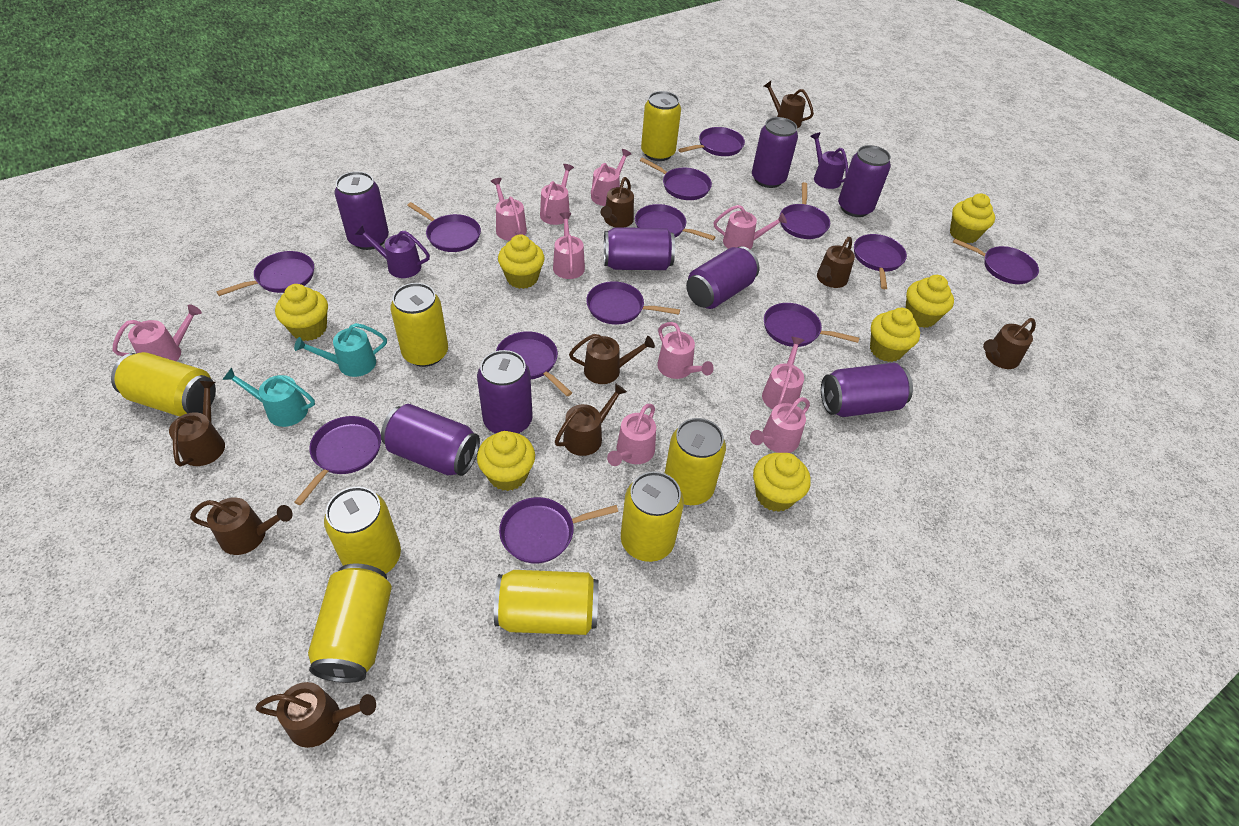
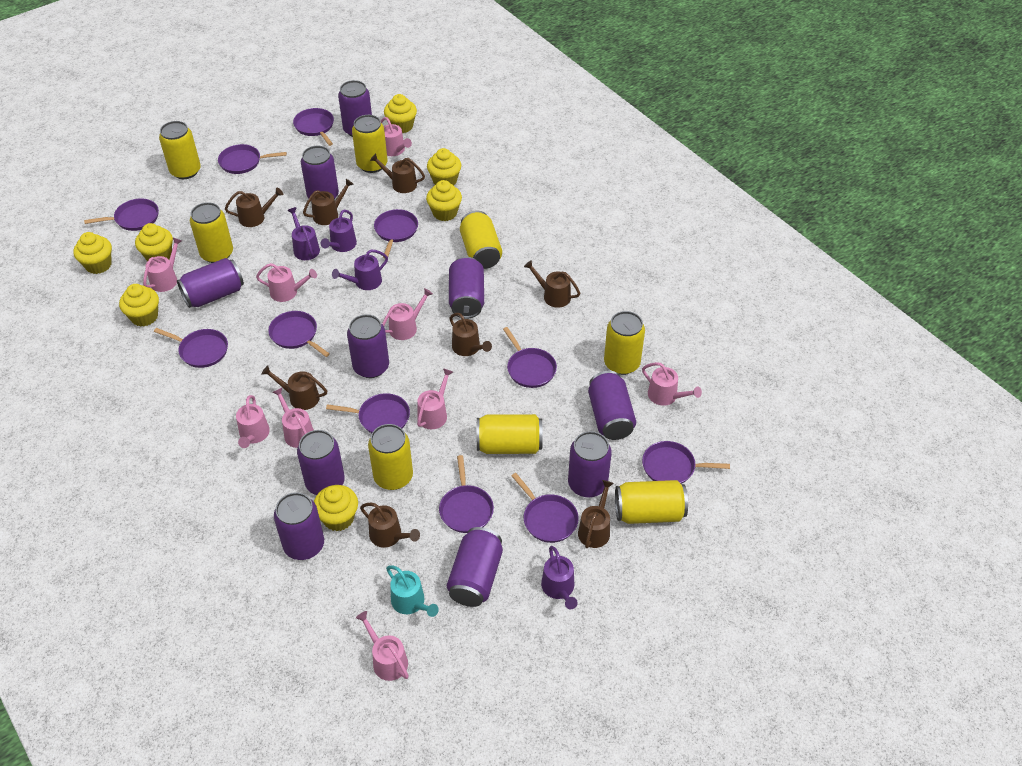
brown watering can: 9 -> 8
pink watering can: 10 -> 9
purple can: 8 -> 10
purple pan: 13 -> 11
purple watering can: 2 -> 4
turquoise watering can: 2 -> 1

